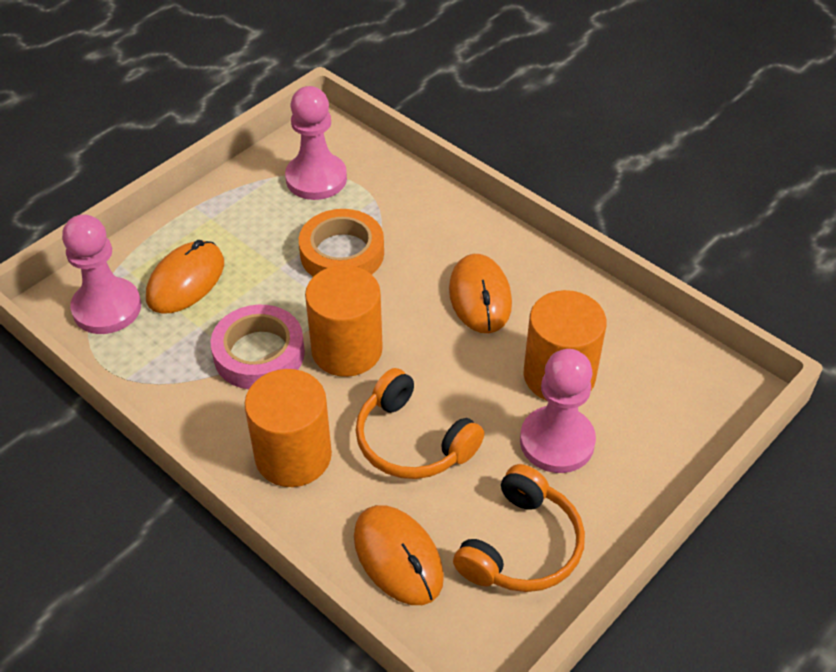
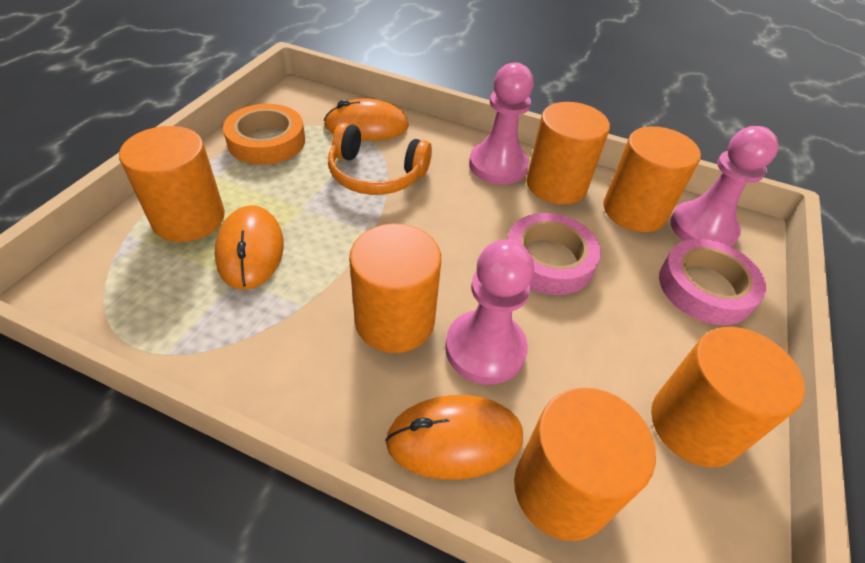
orange cylinder: 3 -> 6
orange headphones: 2 -> 1
pink tape: 1 -> 2

